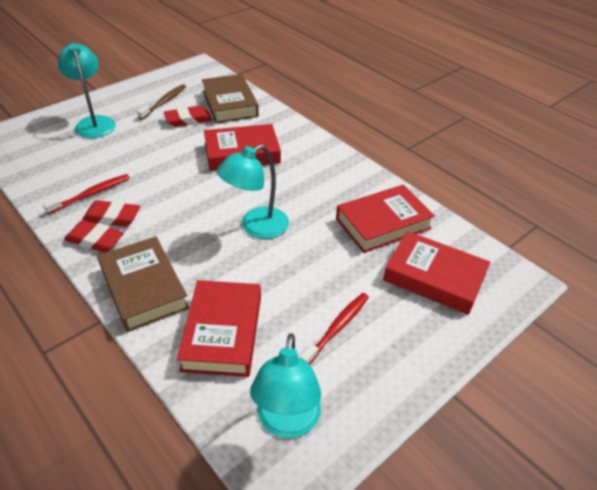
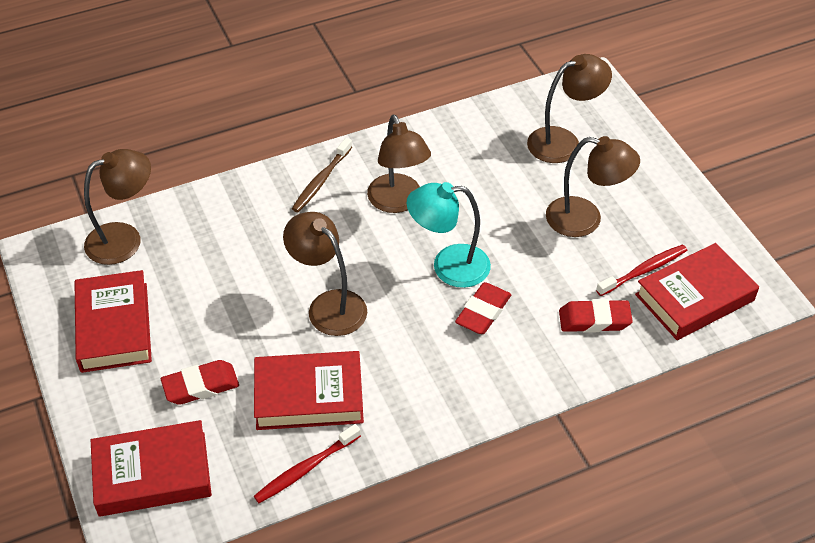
brown book: 2 -> 0
brown lamp: 0 -> 5
turquoise lamp: 3 -> 1

